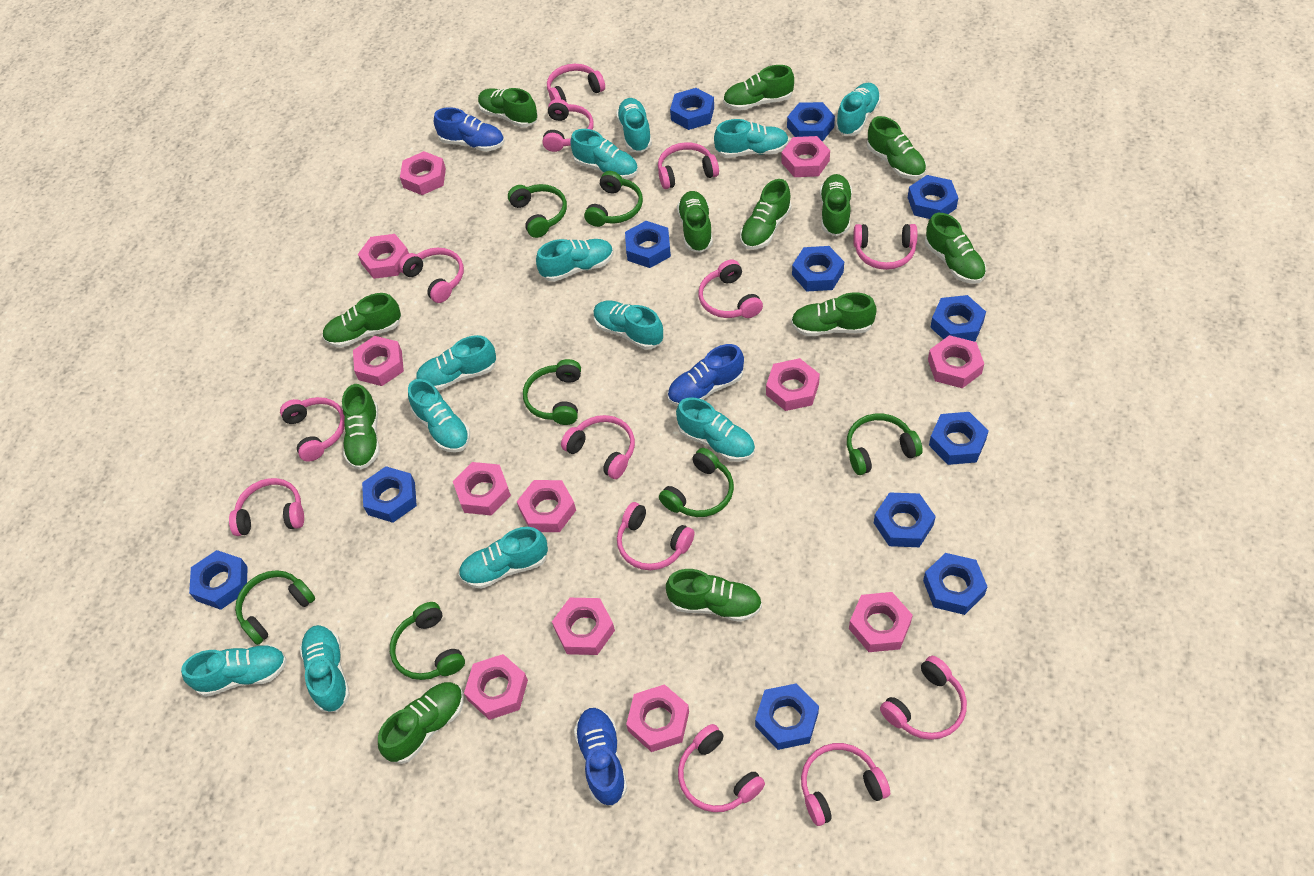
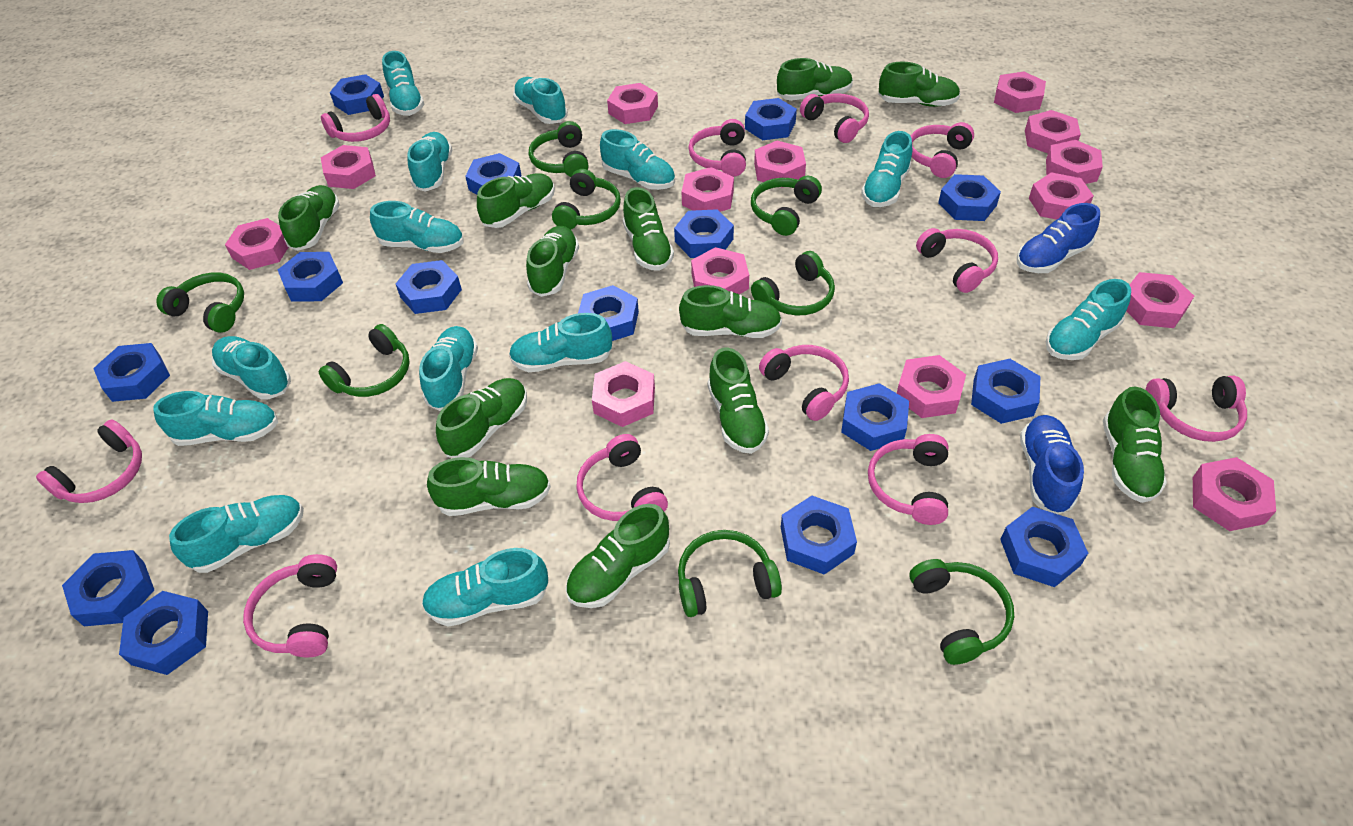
blue nut: 12 -> 15
blue shoe: 3 -> 2
green headphones: 7 -> 8
pink headphones: 13 -> 11
pink nut: 12 -> 14
turquoise shoe: 12 -> 13

